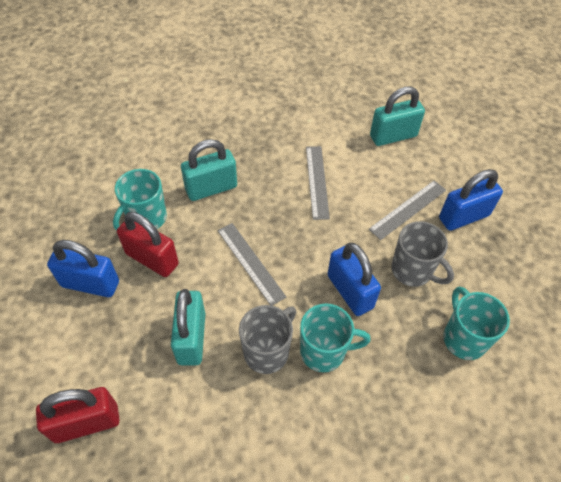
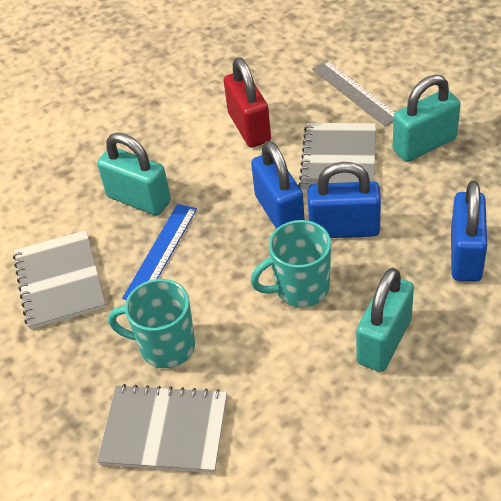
blue ruler: 0 -> 1
grey mug: 2 -> 0
grey notebook: 0 -> 3
grey ruler: 3 -> 1
red padlock: 2 -> 1
turquoise mug: 3 -> 2

